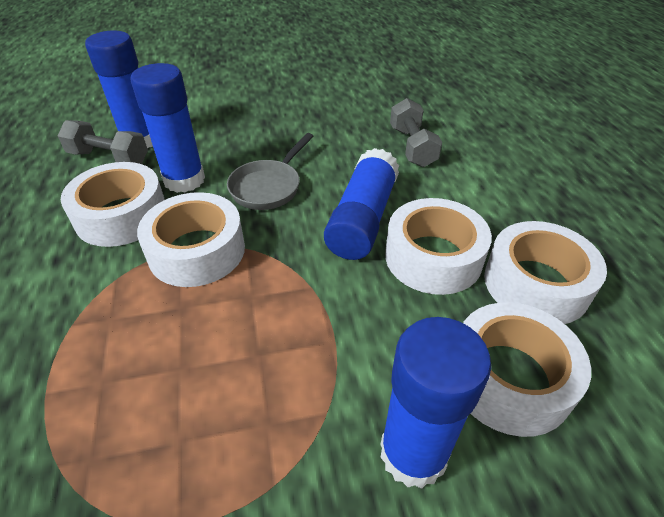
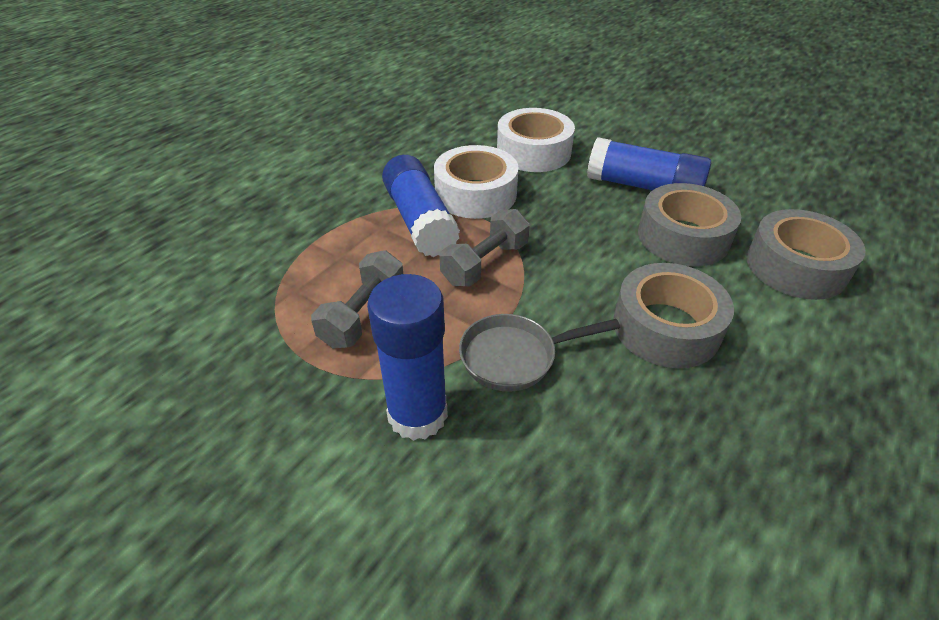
blue glue stick: 4 -> 3
grey tape: 0 -> 3
white tape: 5 -> 2

